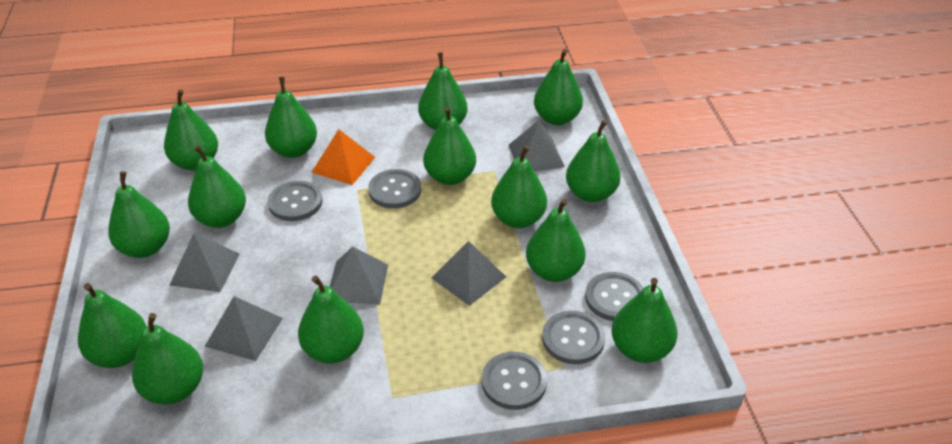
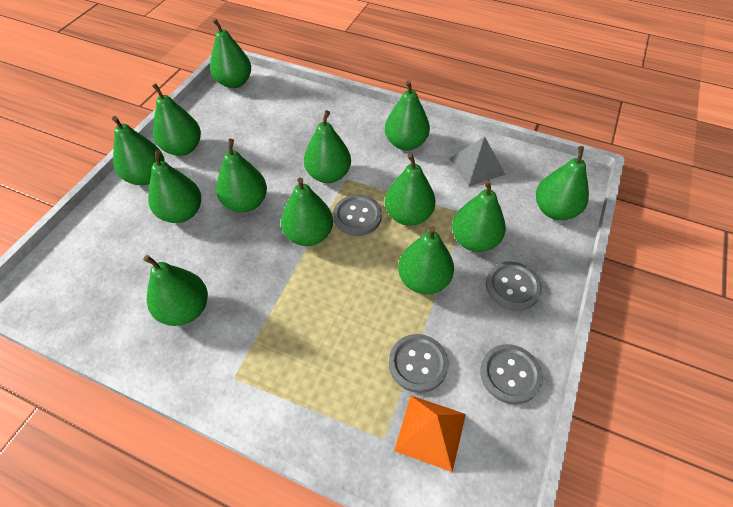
green pear: 14 -> 13
grey button: 5 -> 4
grey pyramid: 5 -> 1

